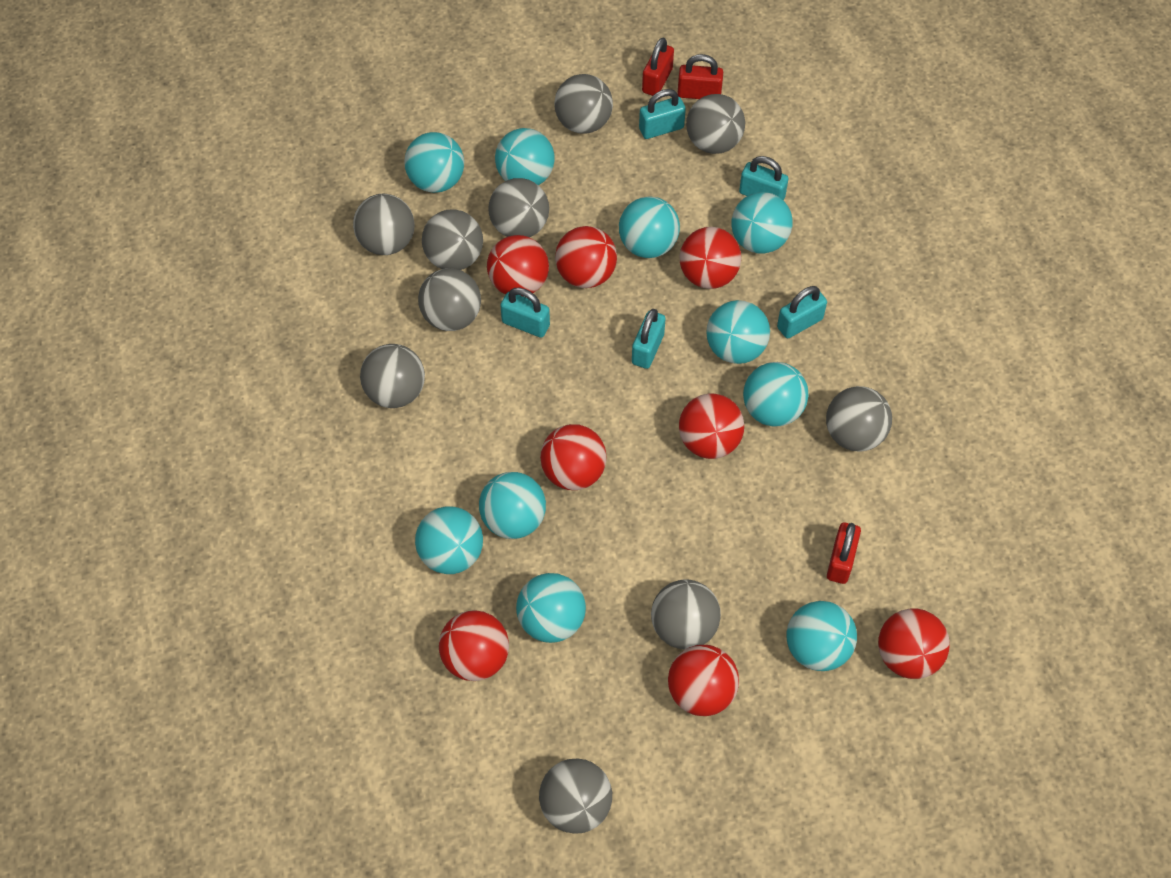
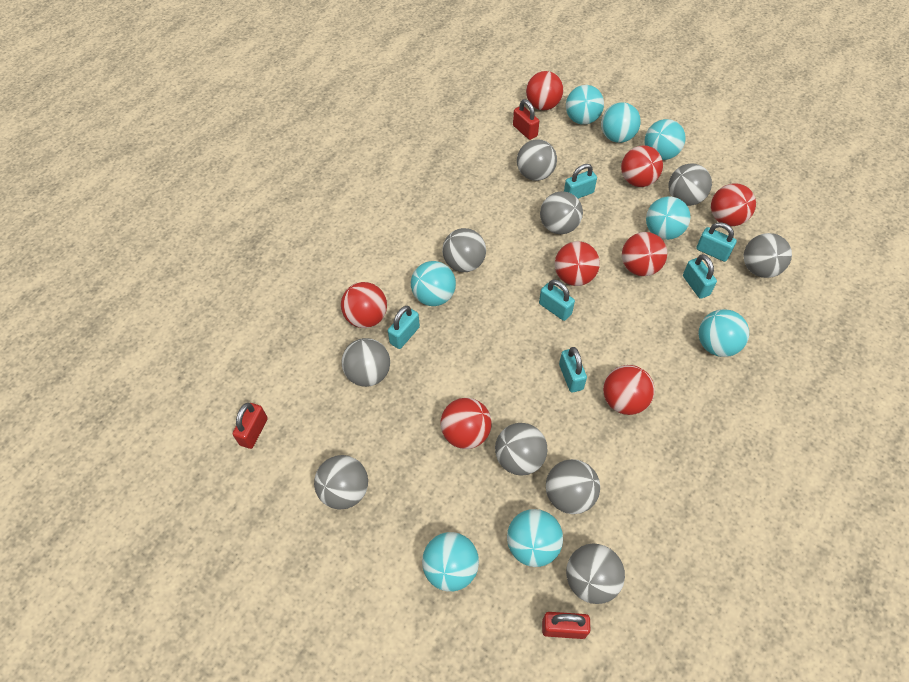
turquoise ball: 10 -> 8
turquoise padlock: 5 -> 6

